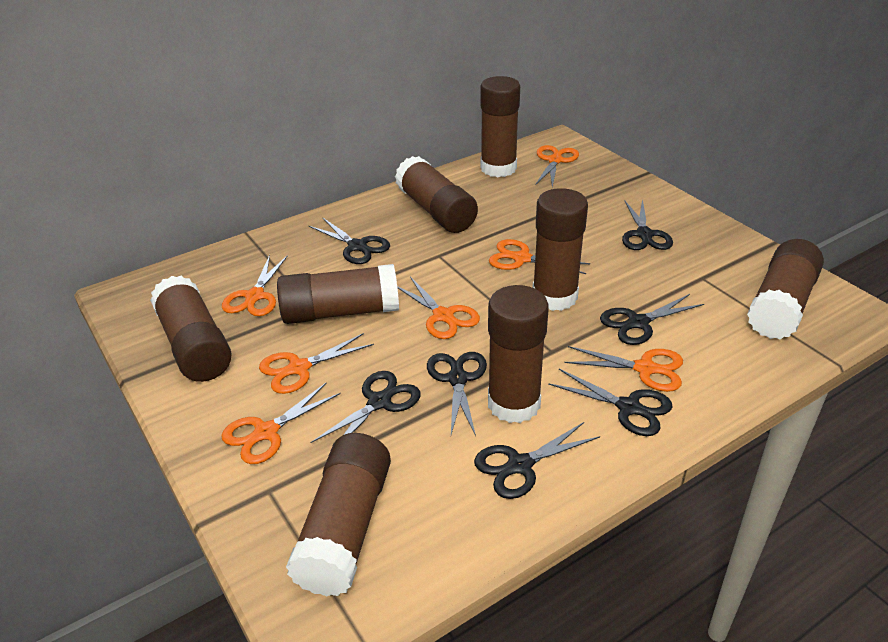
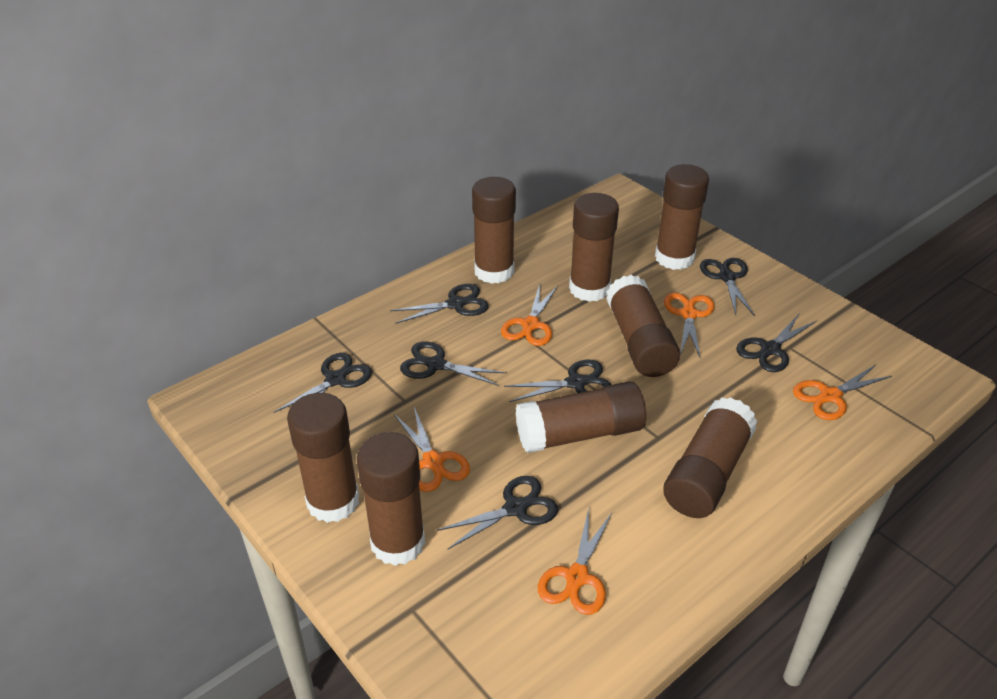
orange scissors: 7 -> 5

